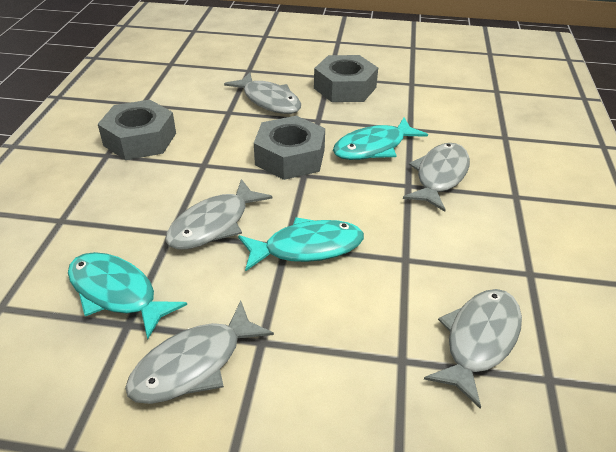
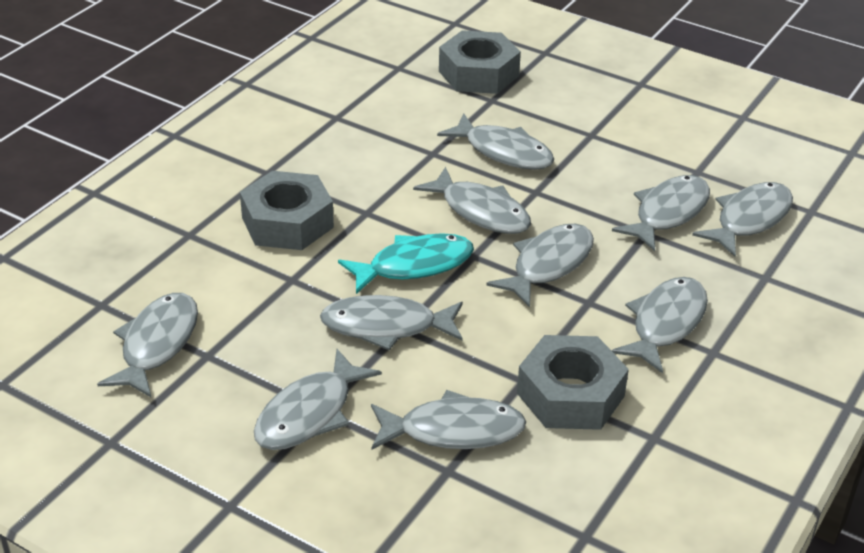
grey fish: 5 -> 10
turquoise fish: 3 -> 1

